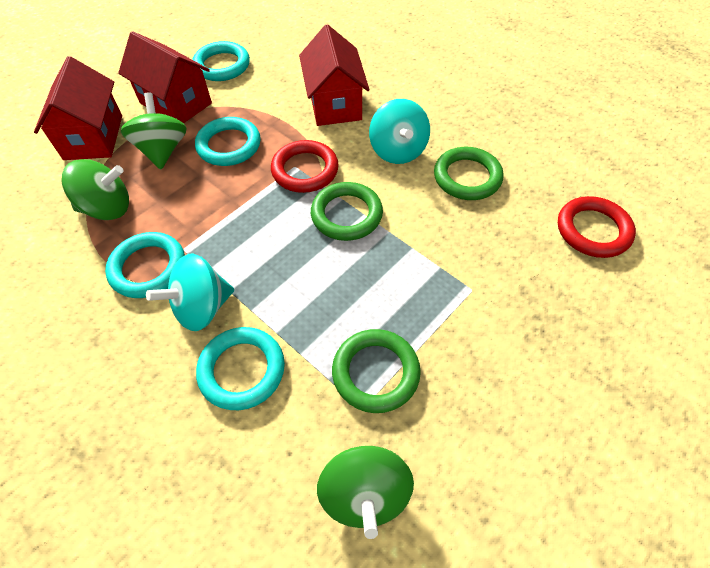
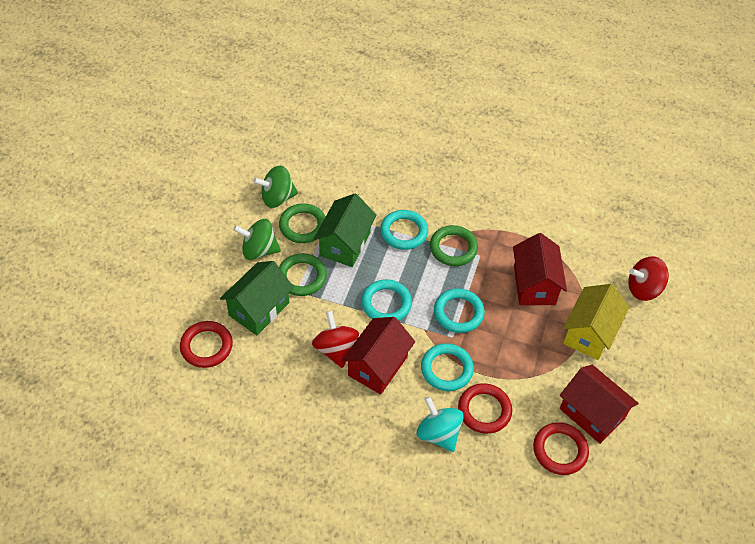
green house: 0 -> 2
green spinning top: 3 -> 2
red ring: 2 -> 3
red spinning top: 0 -> 2
turquoise spinning top: 2 -> 1
yellow house: 0 -> 1

